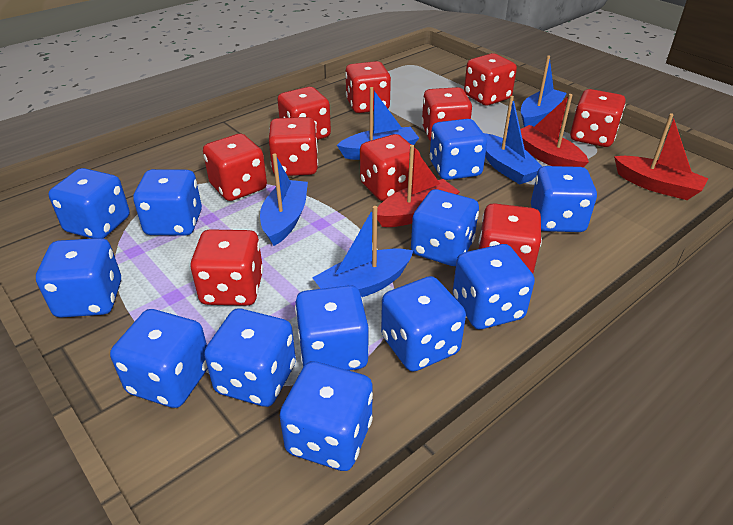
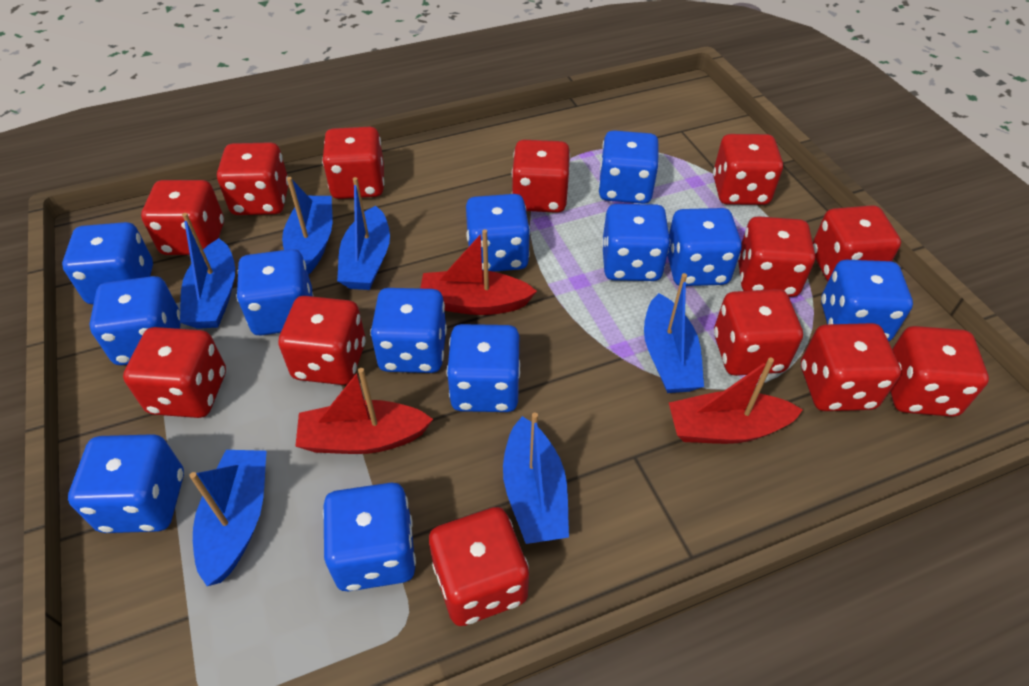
blue boat: 5 -> 6
red dice: 10 -> 13

